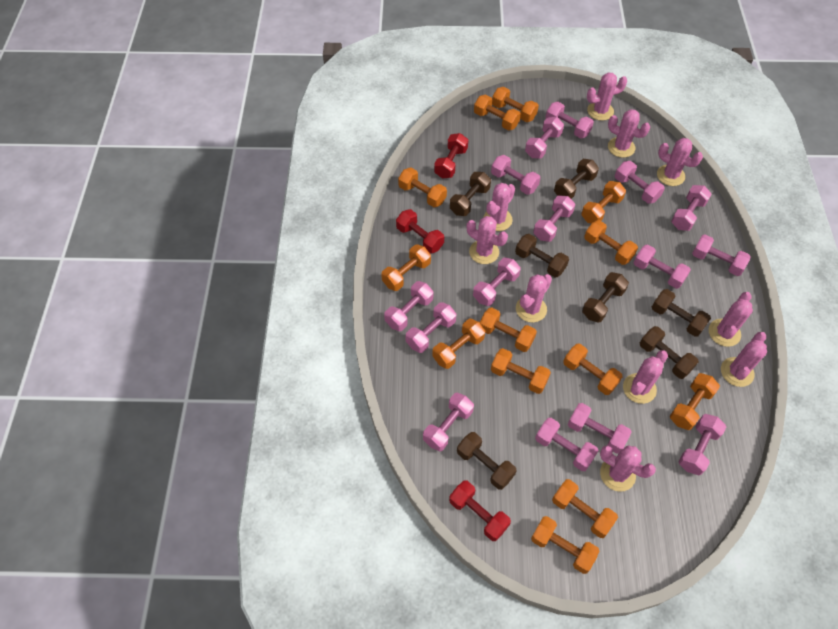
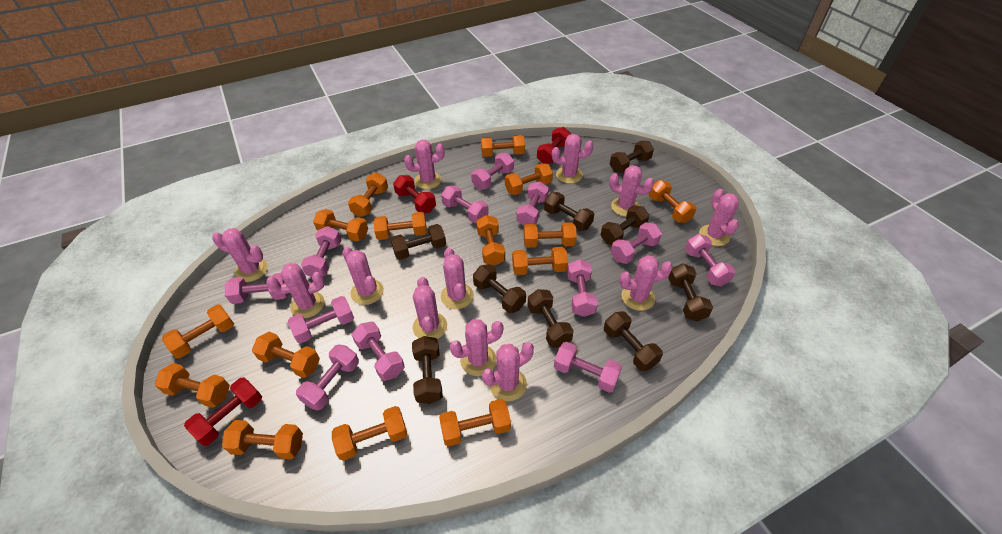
brown dumbbell: 7 -> 9
orange dumbbell: 13 -> 15
pink cactus: 10 -> 12
pink dumbbell: 15 -> 12

